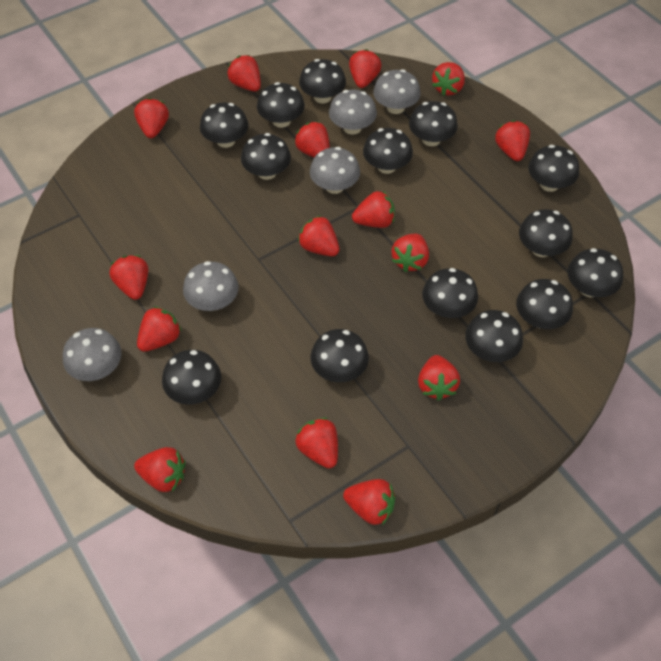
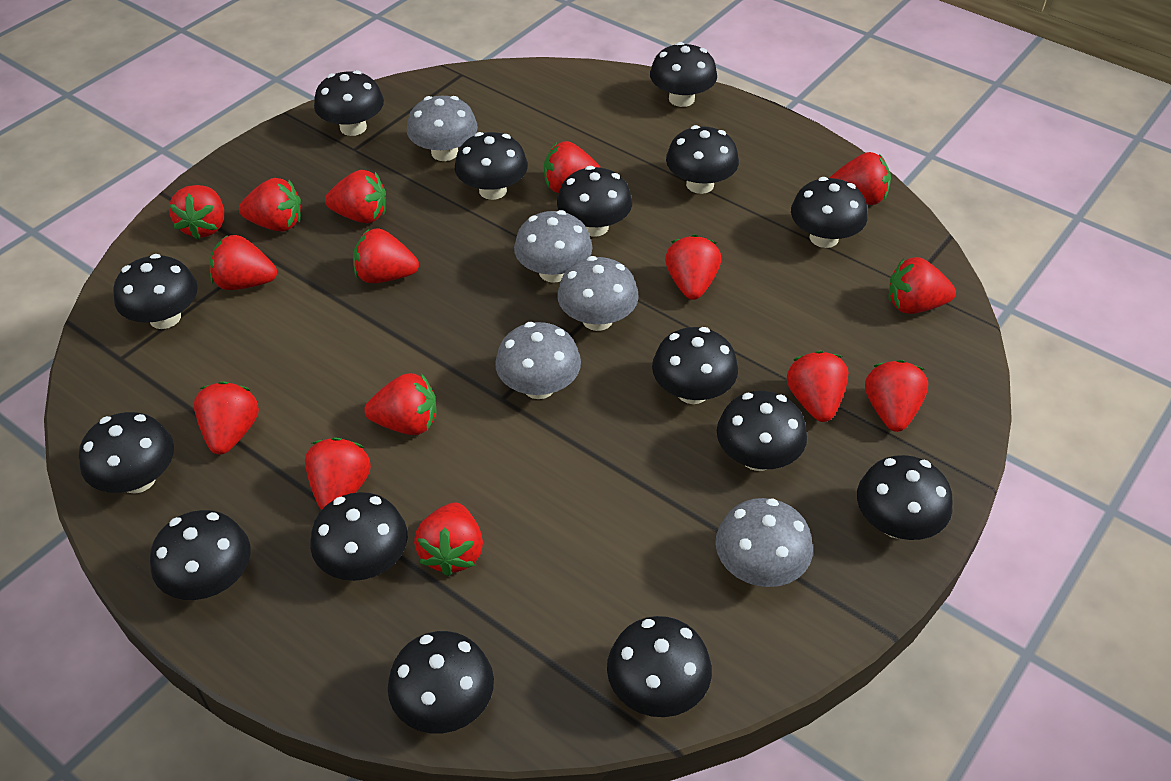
black mushroom: 14 -> 15

